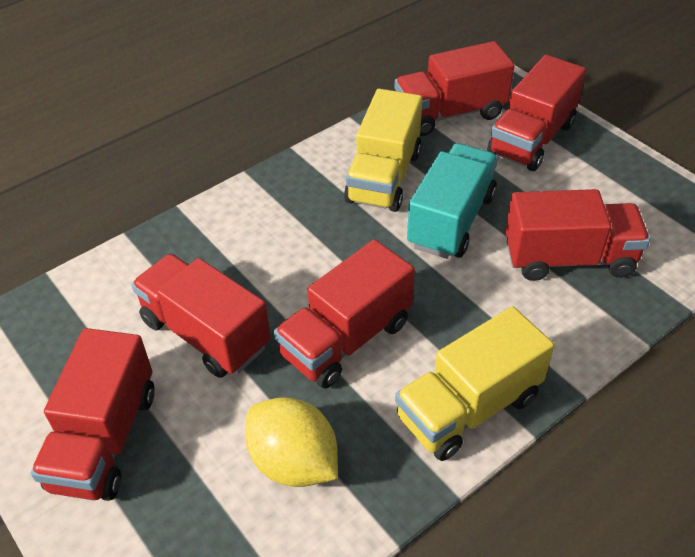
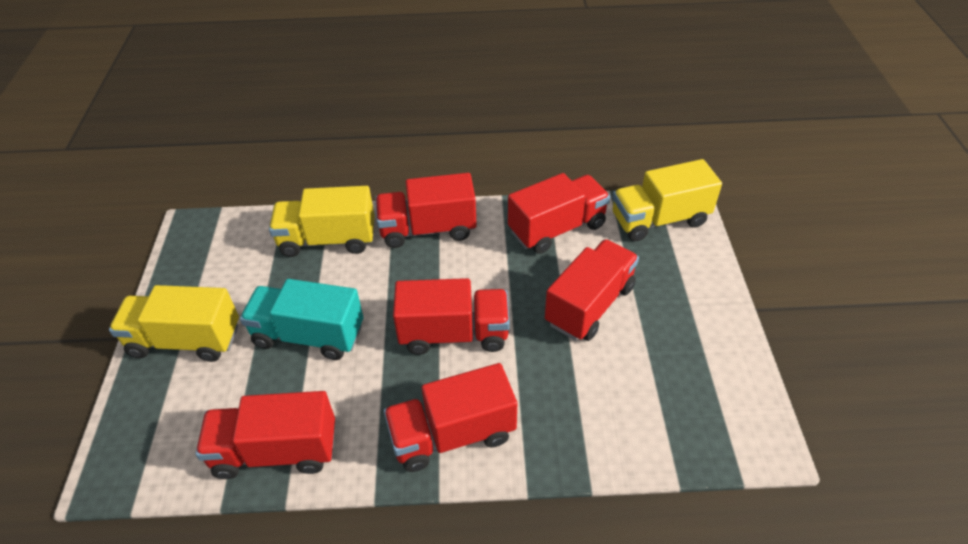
yellow lemon: 1 -> 0
yellow truck: 2 -> 3

